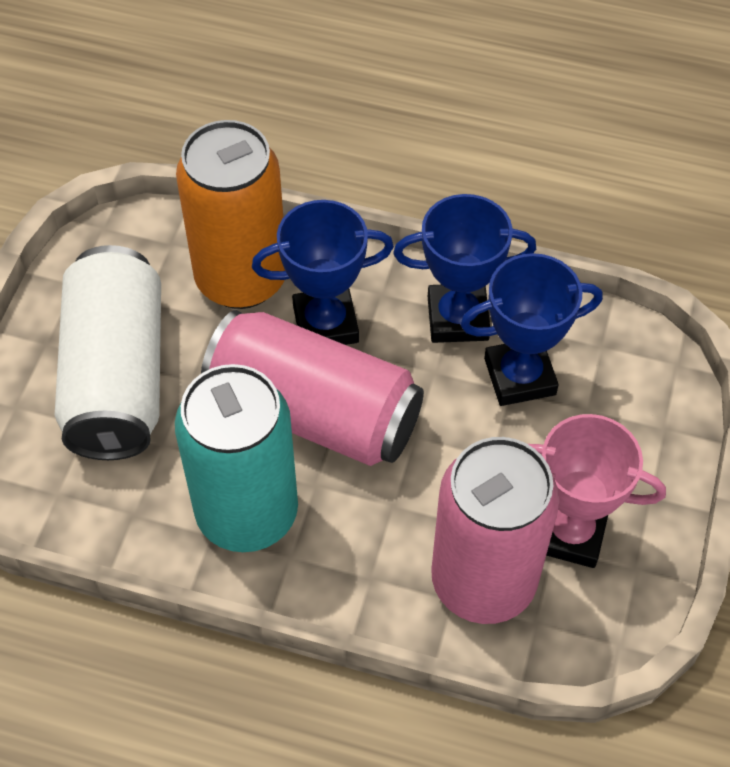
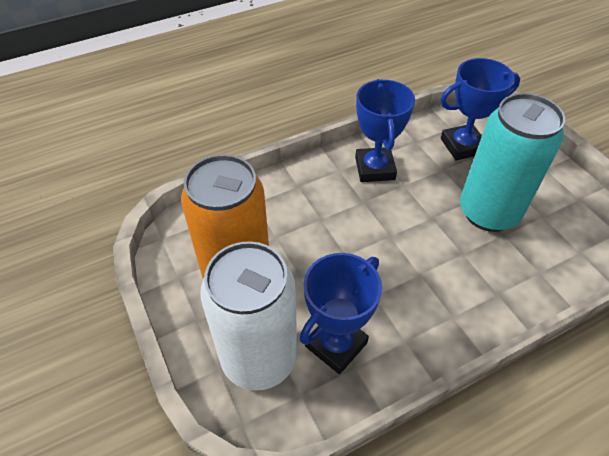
pink can: 2 -> 0
pink trophy: 1 -> 0

